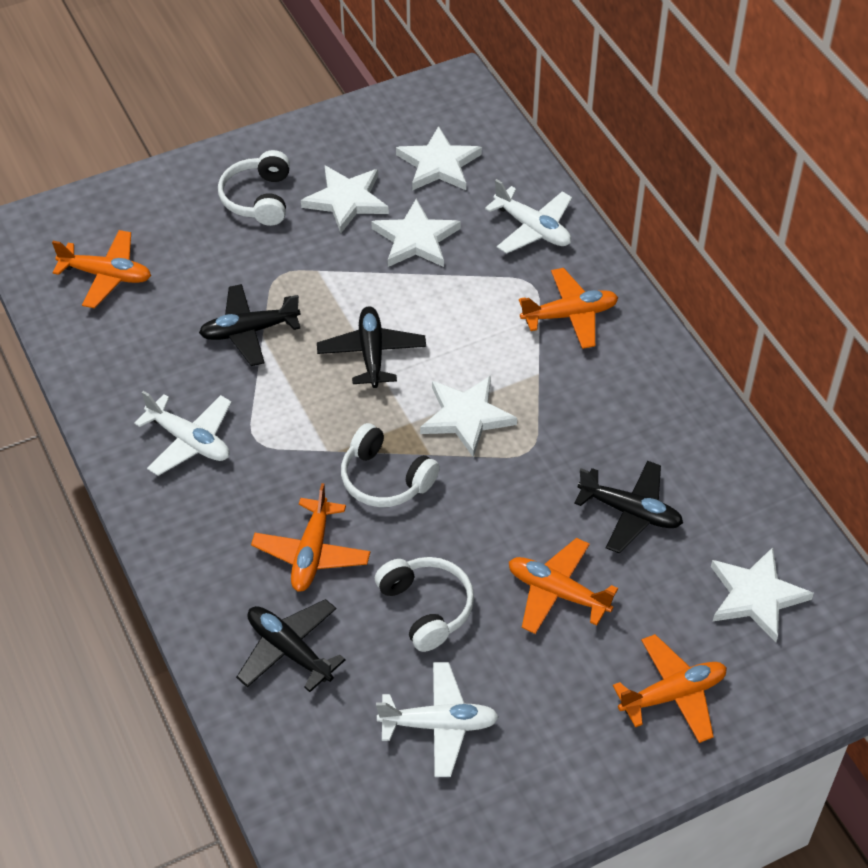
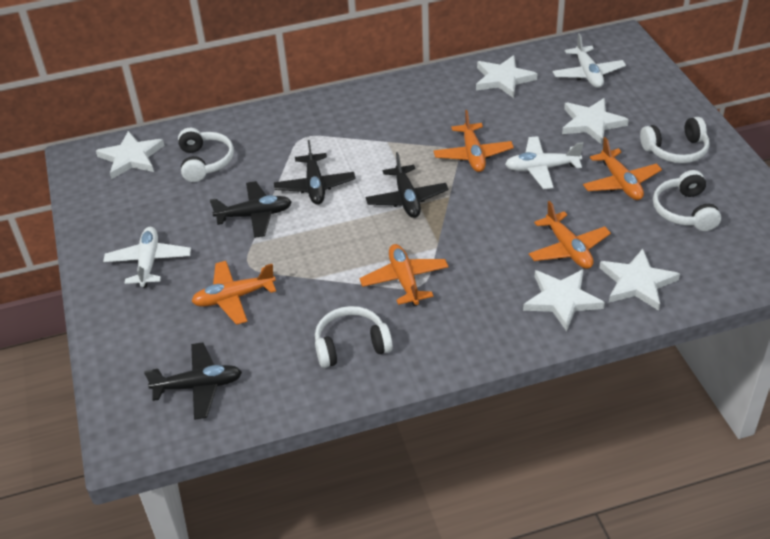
white headphones: 3 -> 4

